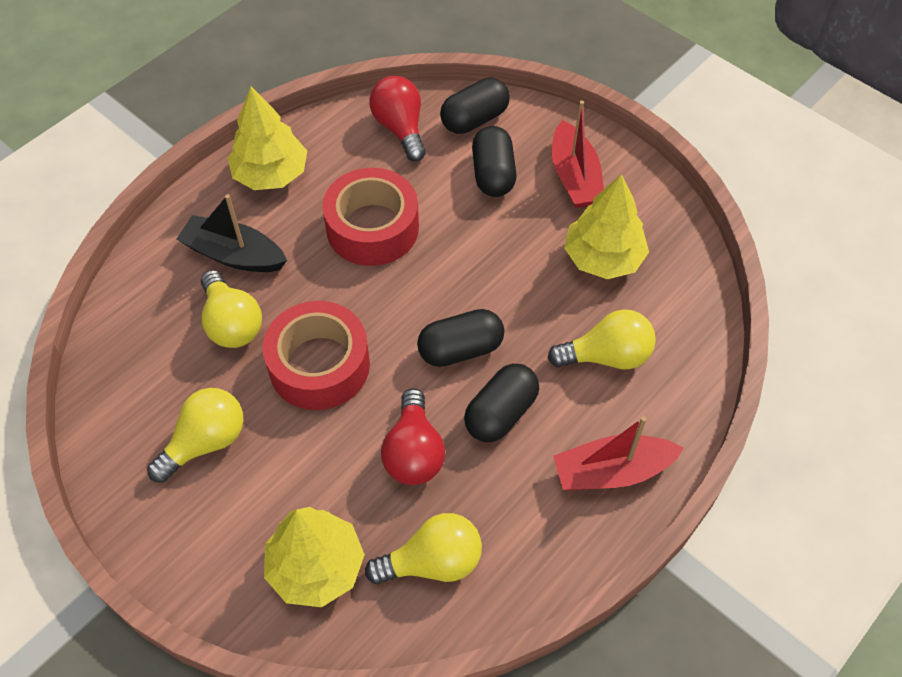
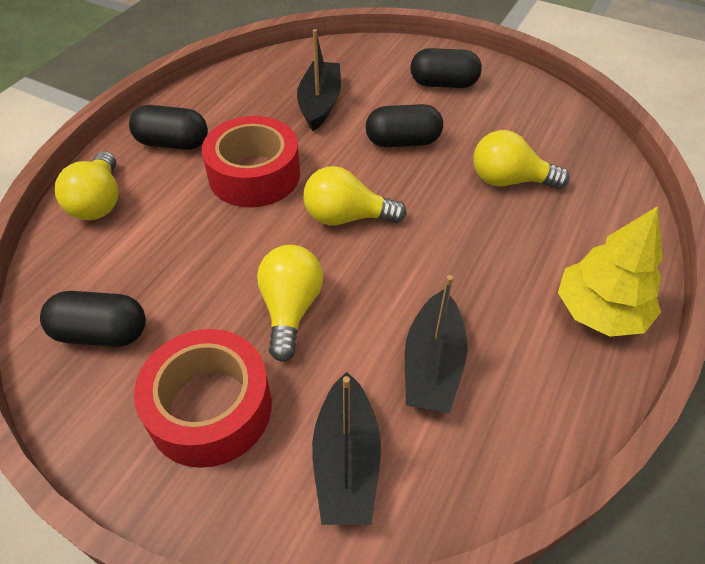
black boat: 1 -> 3
red boat: 2 -> 0
red light bulb: 2 -> 0
yellow tree: 3 -> 1

